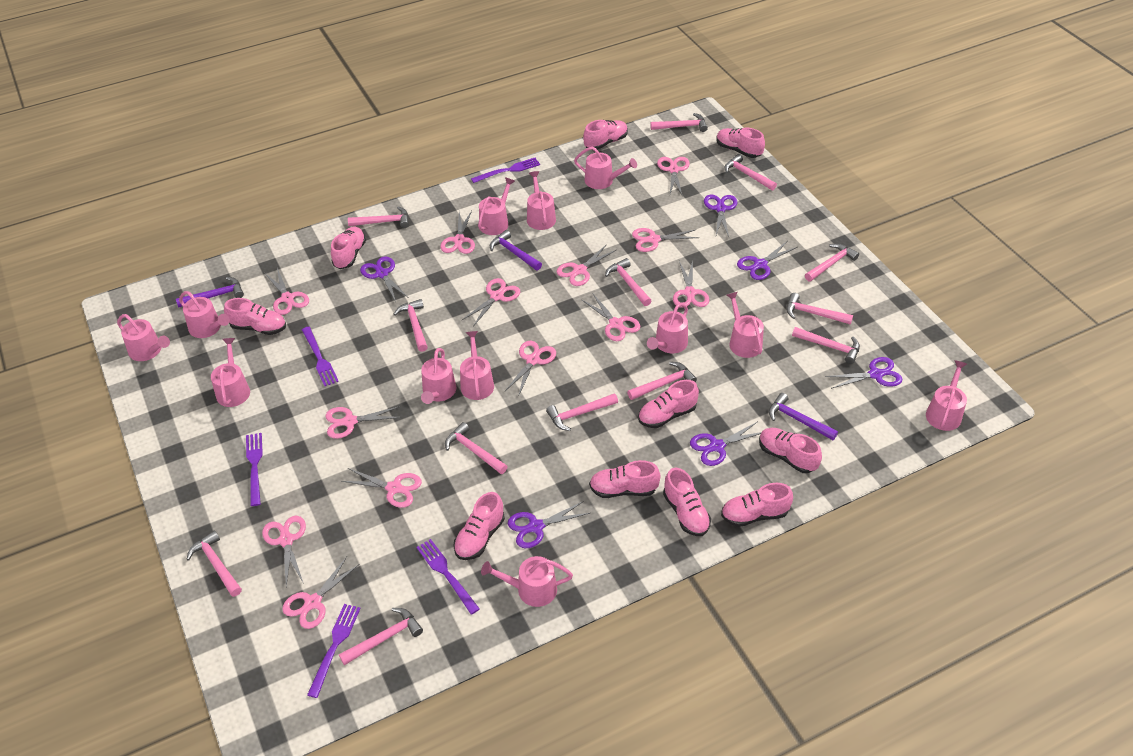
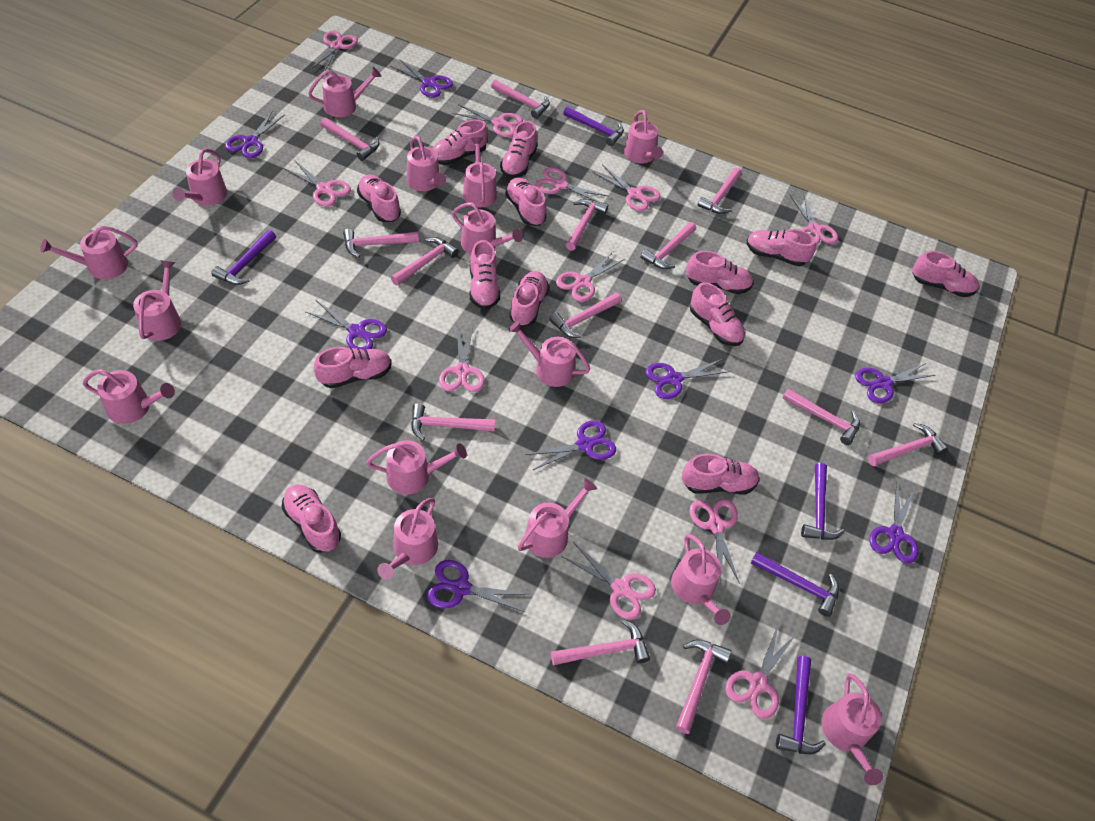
pink scissors: 13 -> 11
pink shoe: 10 -> 13
pink watering can: 12 -> 15
purple fork: 5 -> 0
purple hammer: 3 -> 5
purple scissors: 6 -> 8

